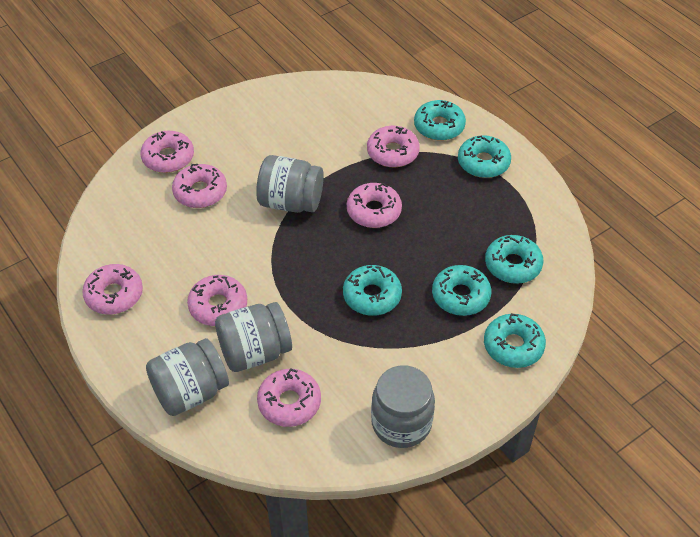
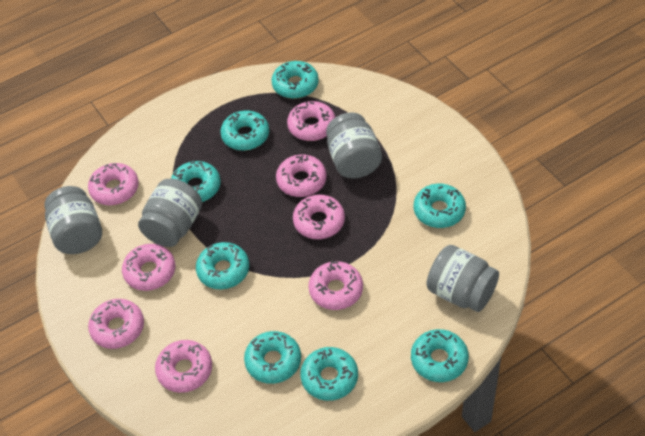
pink donut: 7 -> 8
turquoise donut: 6 -> 8

